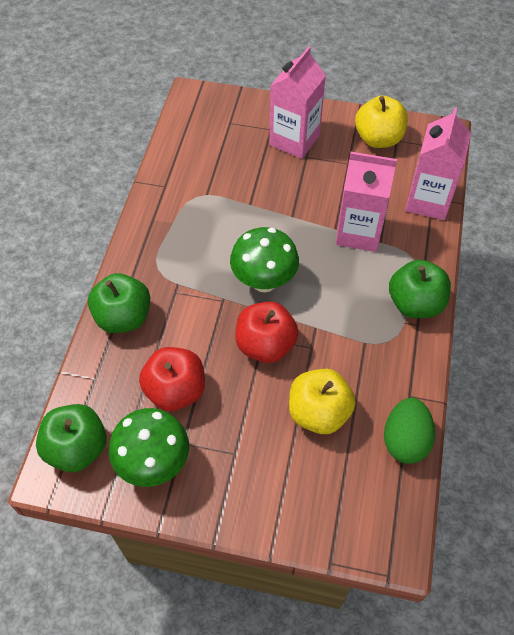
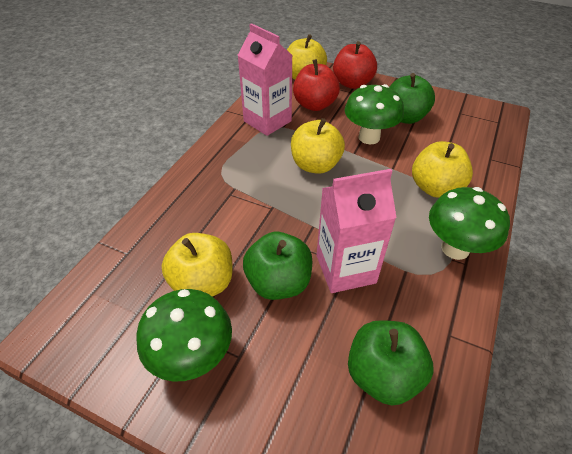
green egg: 1 -> 0
green mushroom: 2 -> 3
pink carton: 3 -> 2
yellow apple: 2 -> 4

